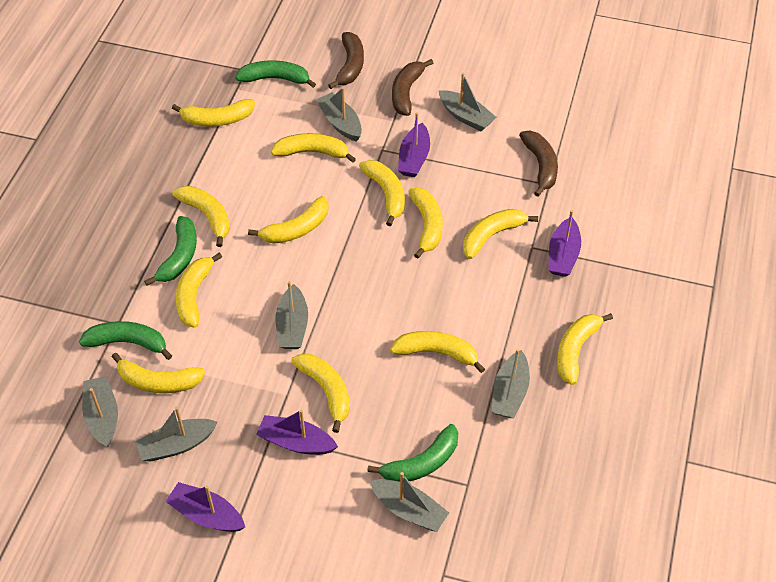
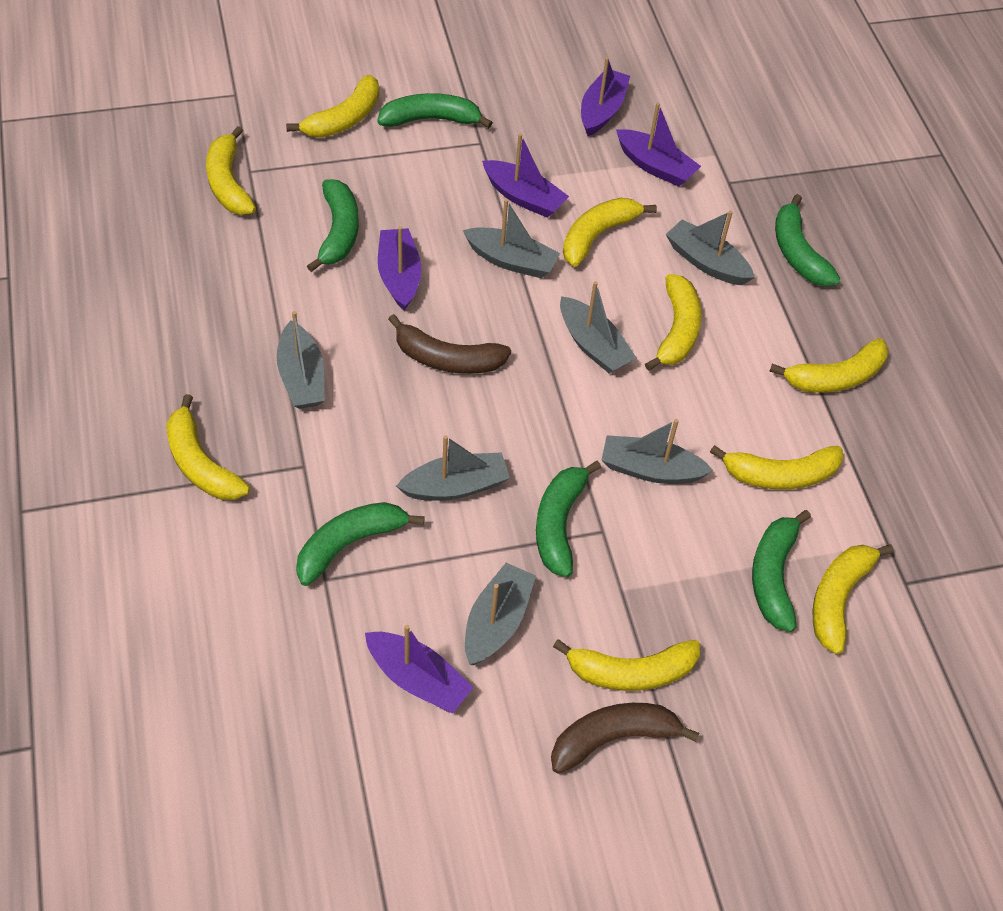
brown banana: 3 -> 2
green banana: 4 -> 6
purple boat: 4 -> 5
yellow banana: 12 -> 9

